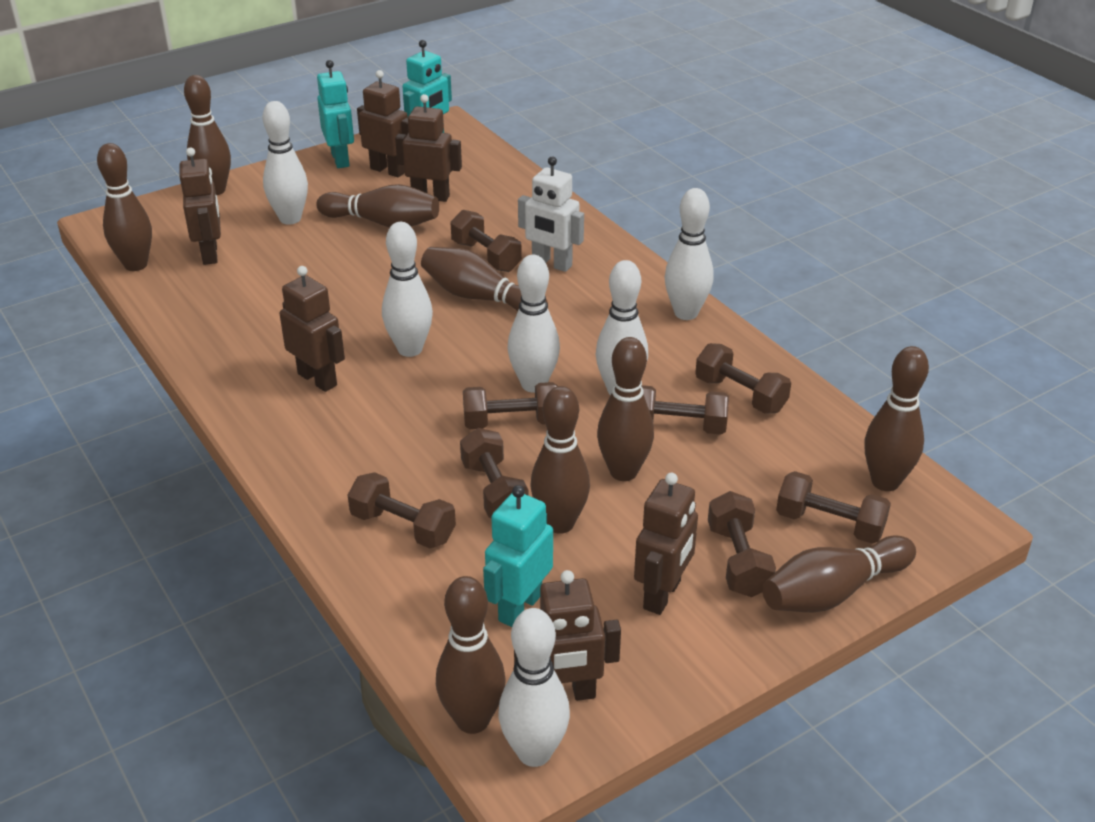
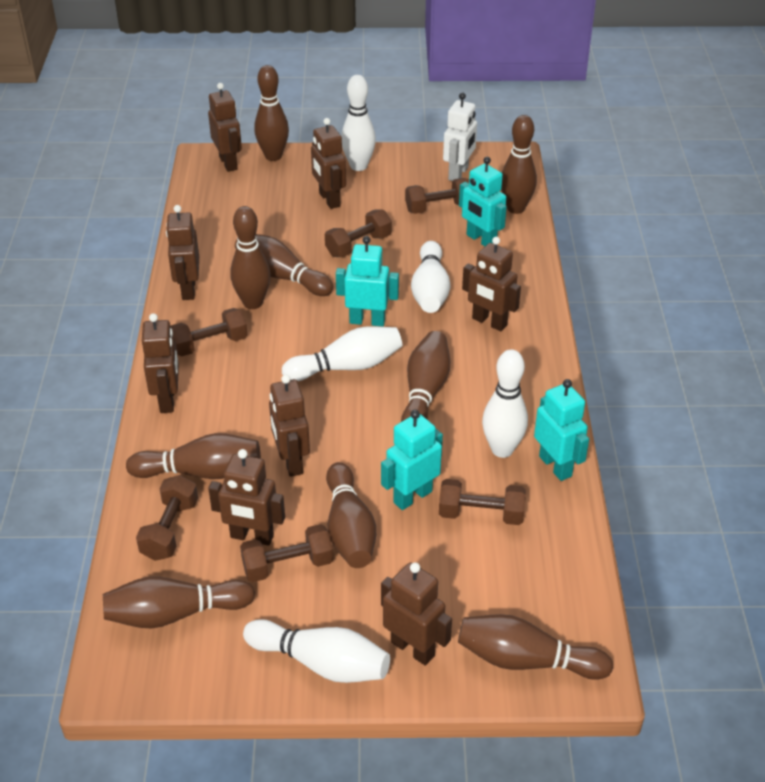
brown dumbbell: 8 -> 6
brown robot: 6 -> 8
turquoise robot: 3 -> 4
white bowling pin: 6 -> 5

